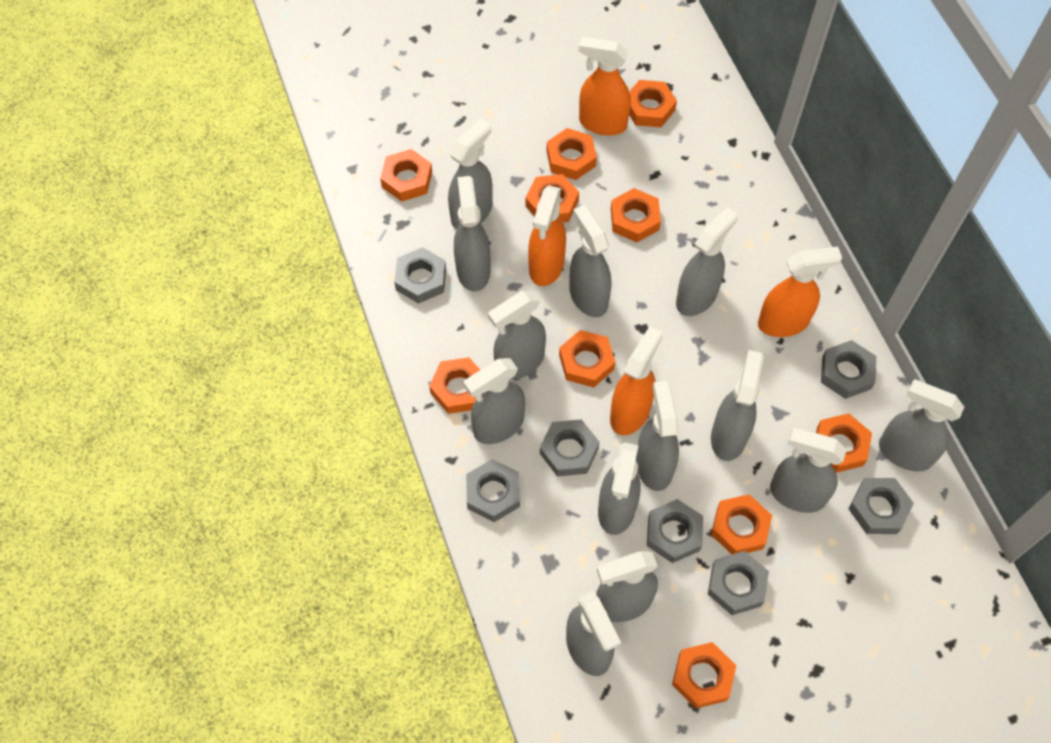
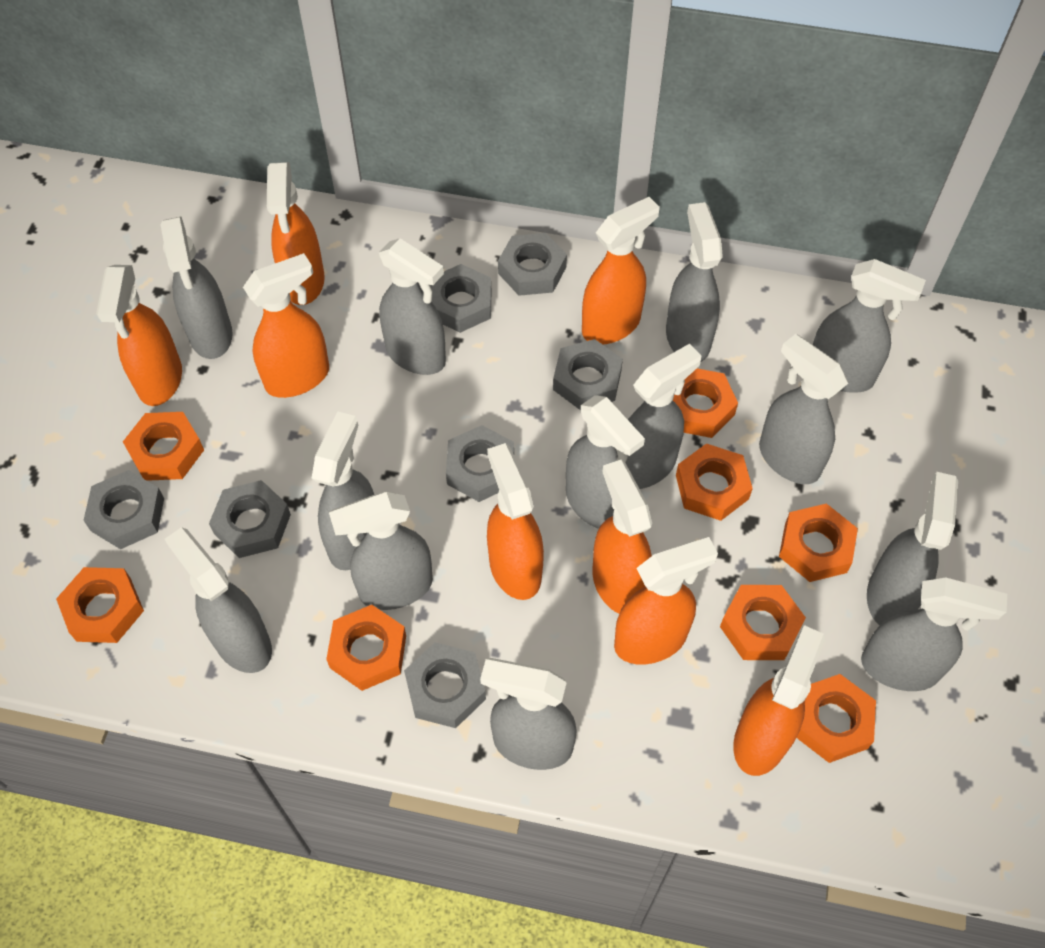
orange nut: 10 -> 8
orange spray bottle: 4 -> 8

